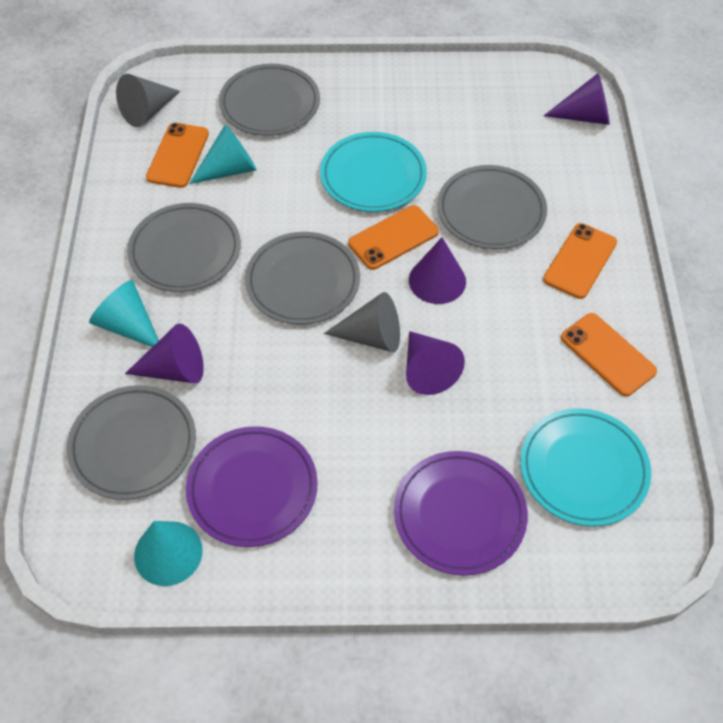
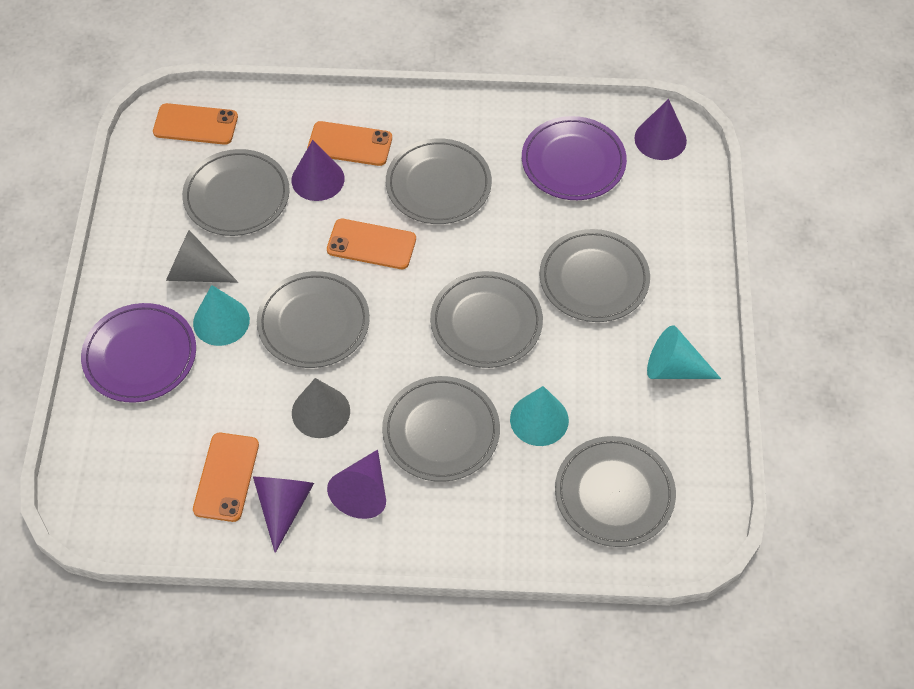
grey plate: 5 -> 7
turquoise plate: 2 -> 0

